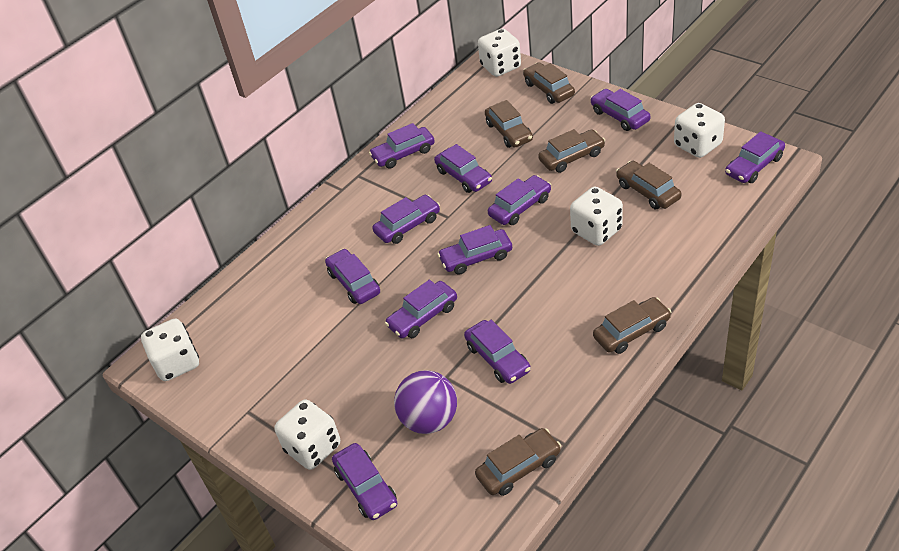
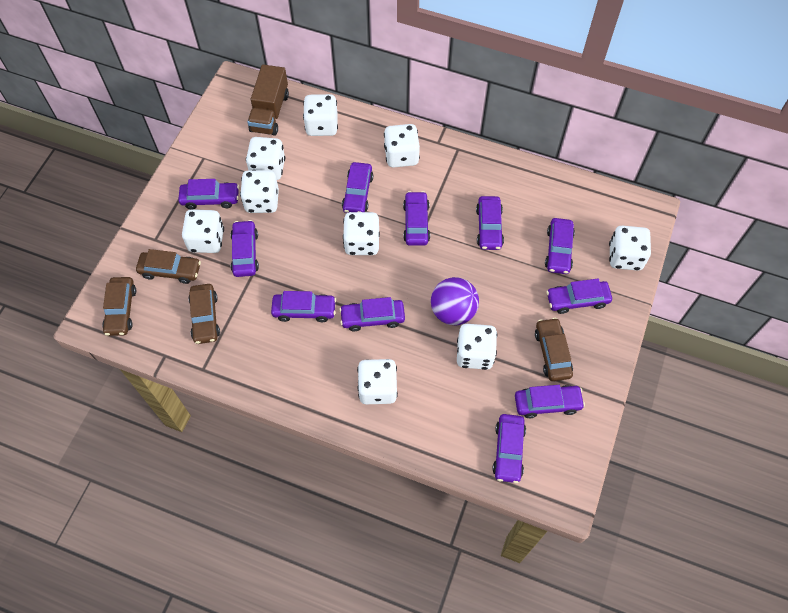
brown car: 6 -> 4
brown truck: 0 -> 1
white dice: 5 -> 9

